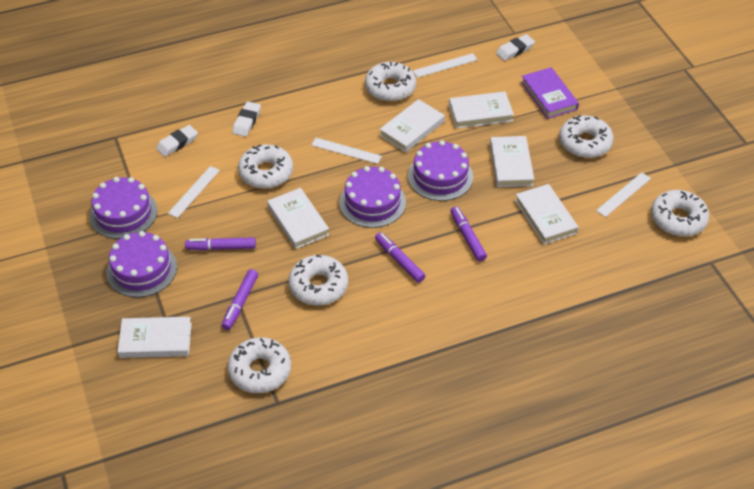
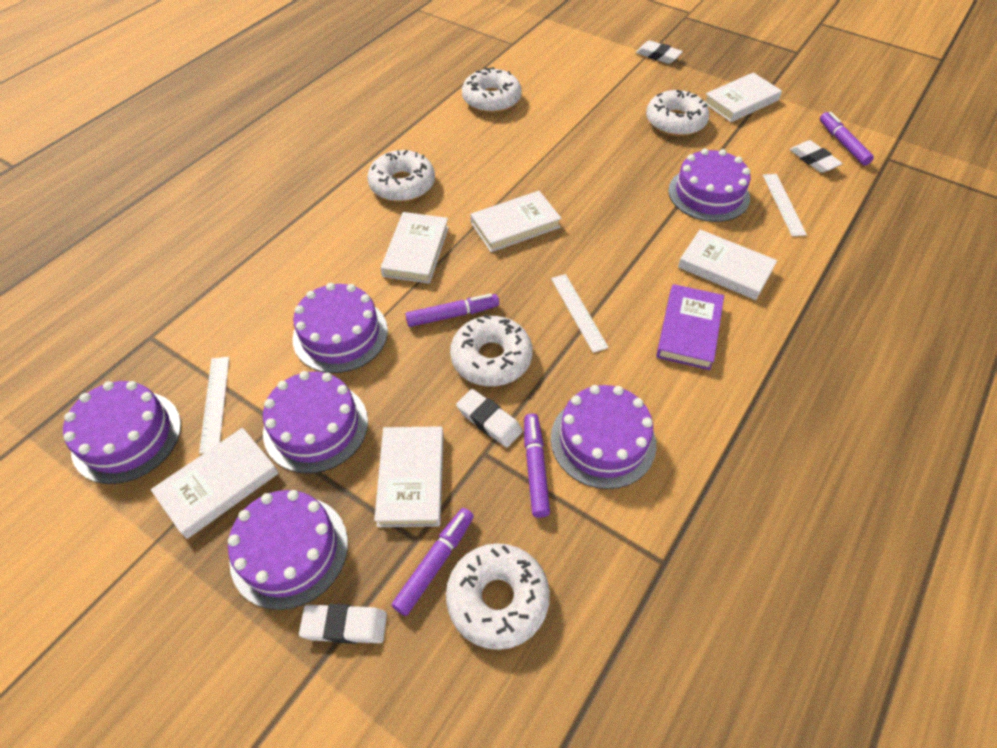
purple cake: 4 -> 6
white donut: 6 -> 5
white eraser: 3 -> 4
white ruler: 4 -> 3

